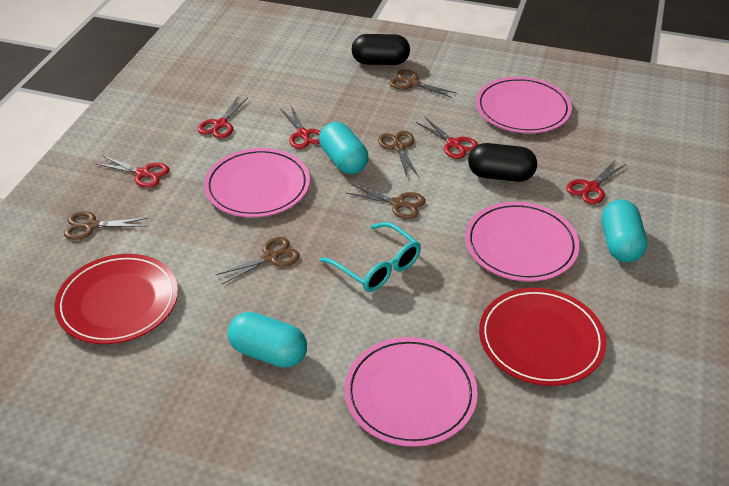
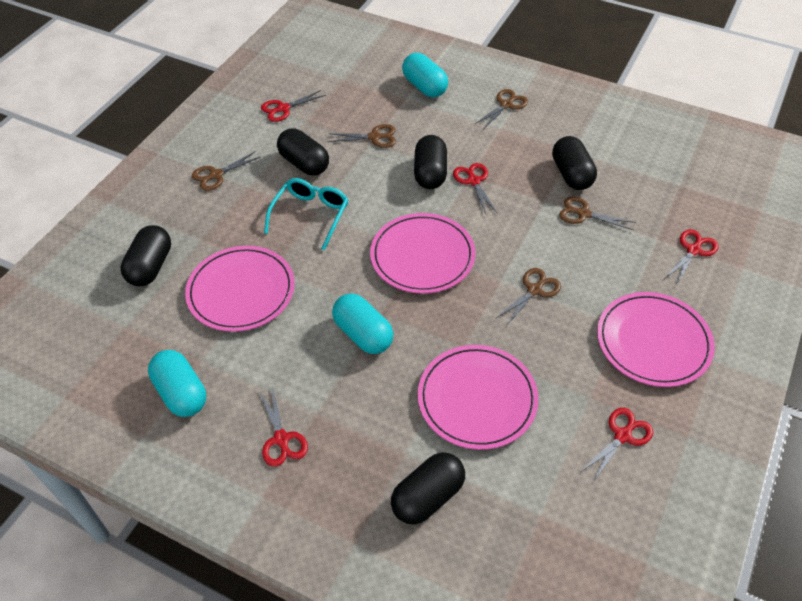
black capsule: 2 -> 5
red plate: 2 -> 0

